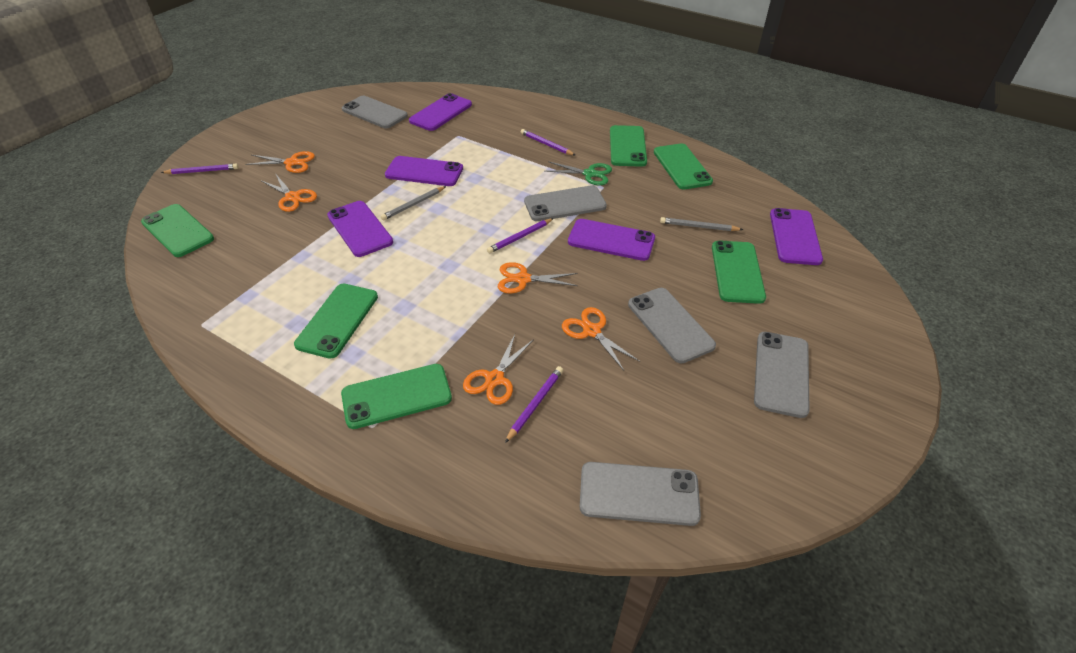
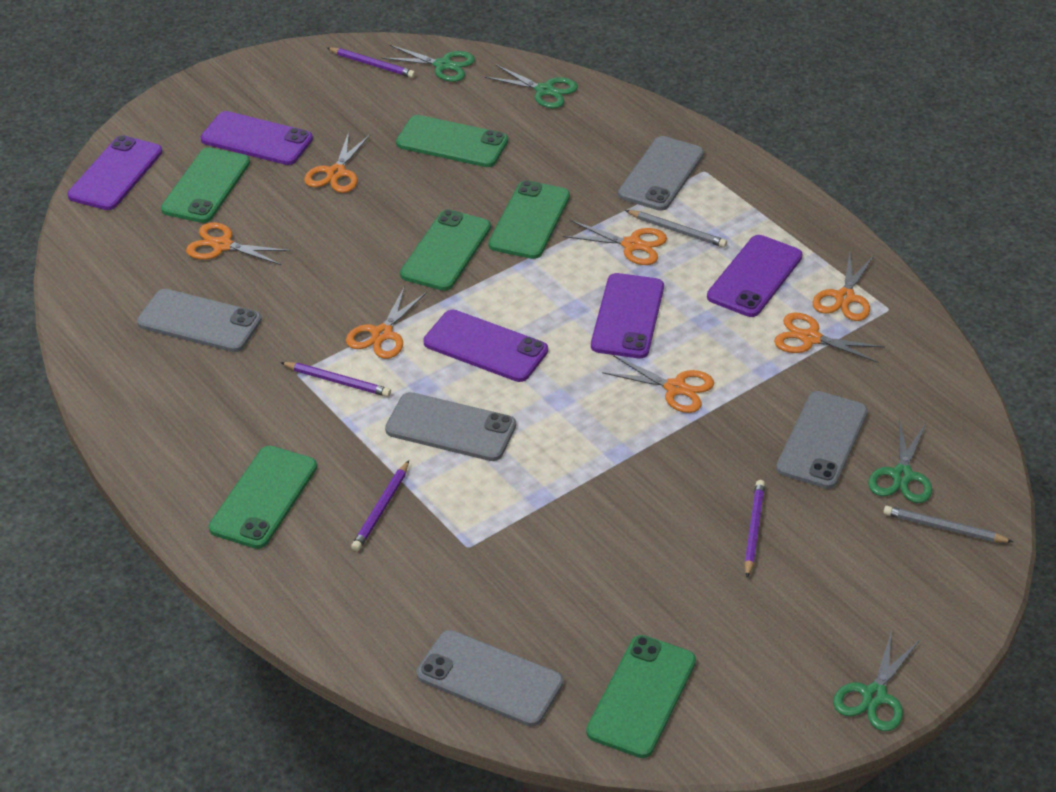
green scissors: 1 -> 4
orange scissors: 5 -> 7

